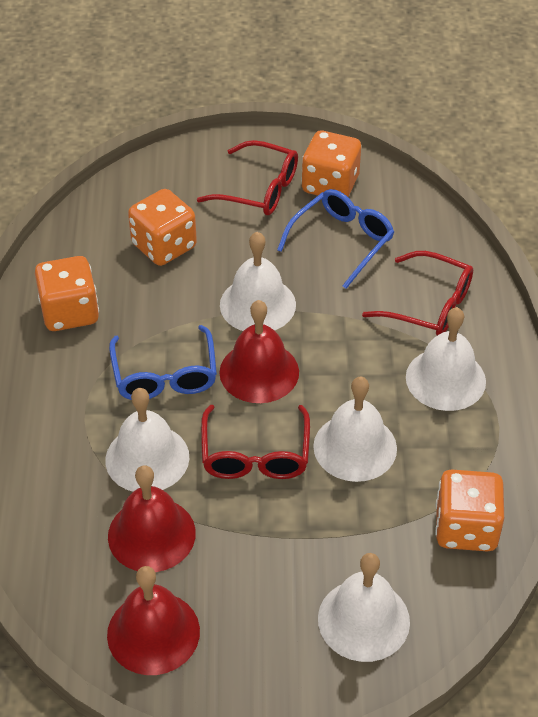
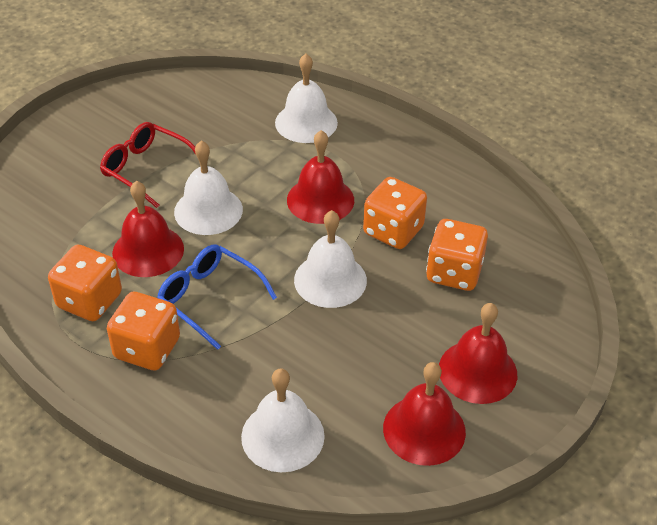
blue glasses: 2 -> 1
red bell: 3 -> 4
red glasses: 3 -> 1
white bell: 5 -> 4

